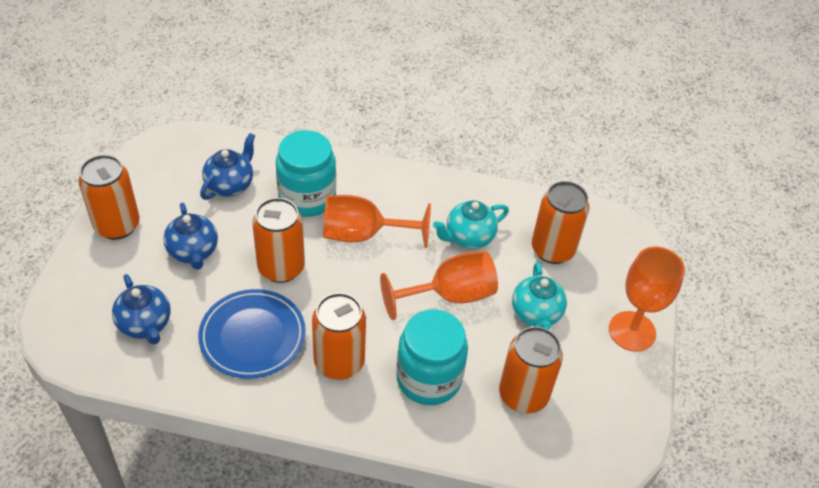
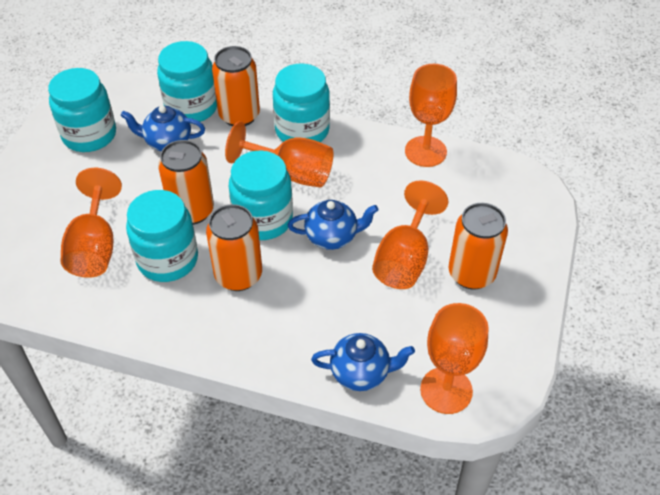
blue plate: 1 -> 0
orange can: 5 -> 4
orange goblet: 3 -> 5
turquoise jar: 2 -> 5
turquoise teapot: 2 -> 0

